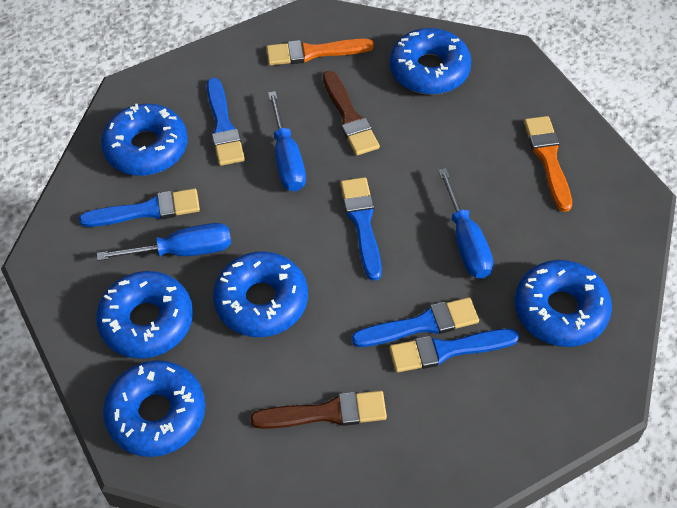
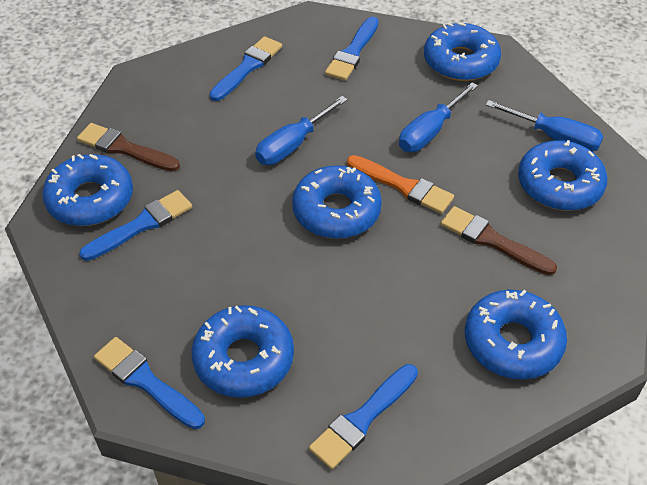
orange brush: 2 -> 1

